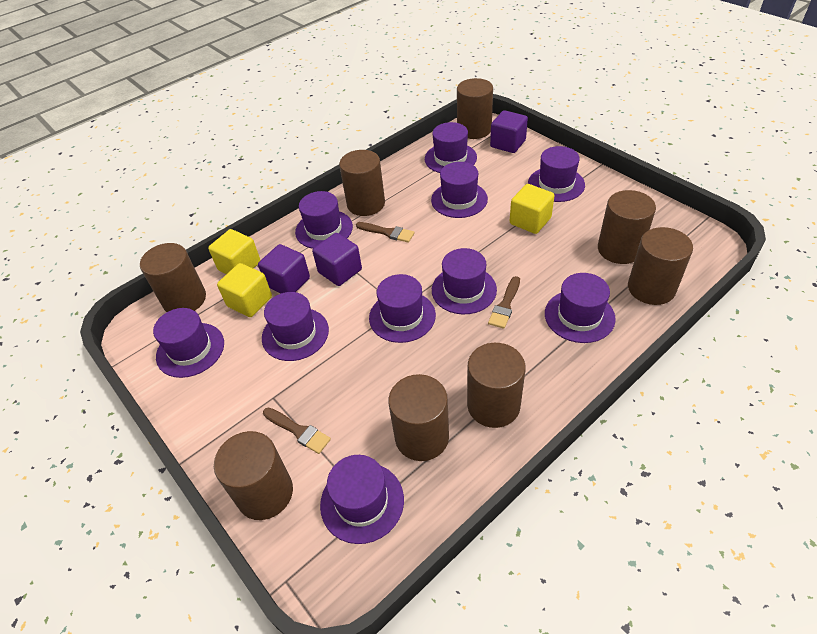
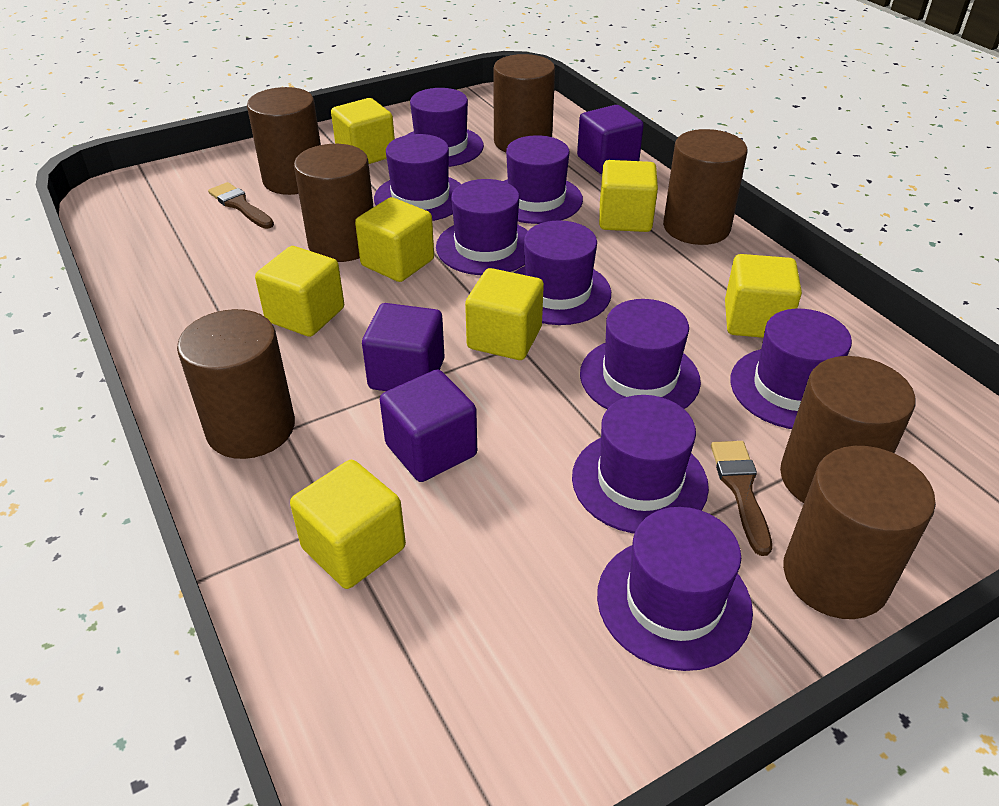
brown brush: 3 -> 2
brown cylinder: 8 -> 7
purple hat: 10 -> 9
yellow cube: 3 -> 7

